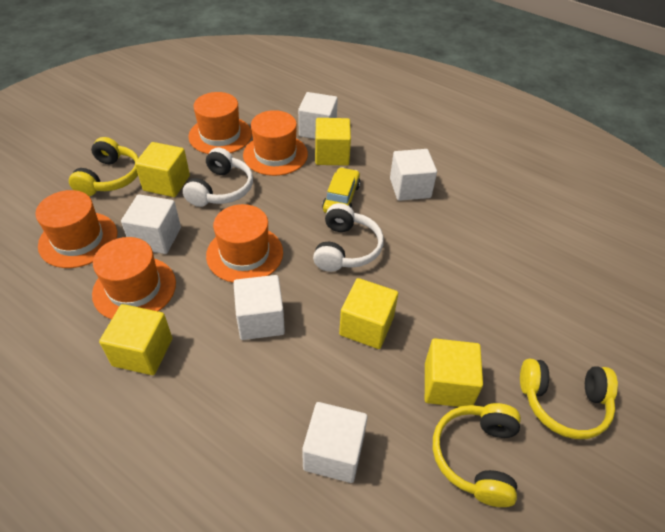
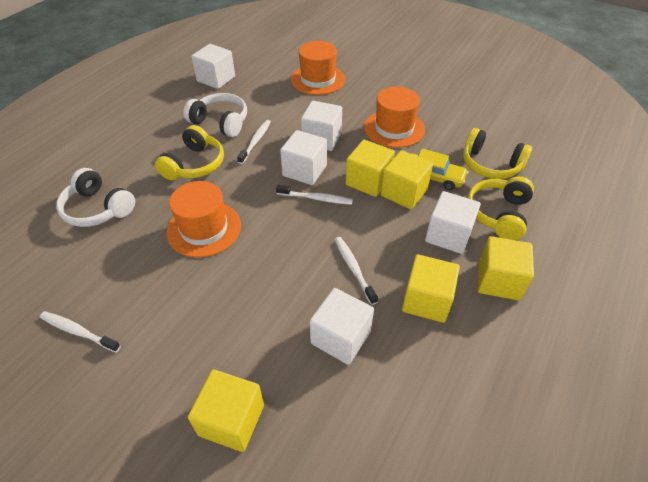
orange hat: 5 -> 3
white toothbrush: 0 -> 4

